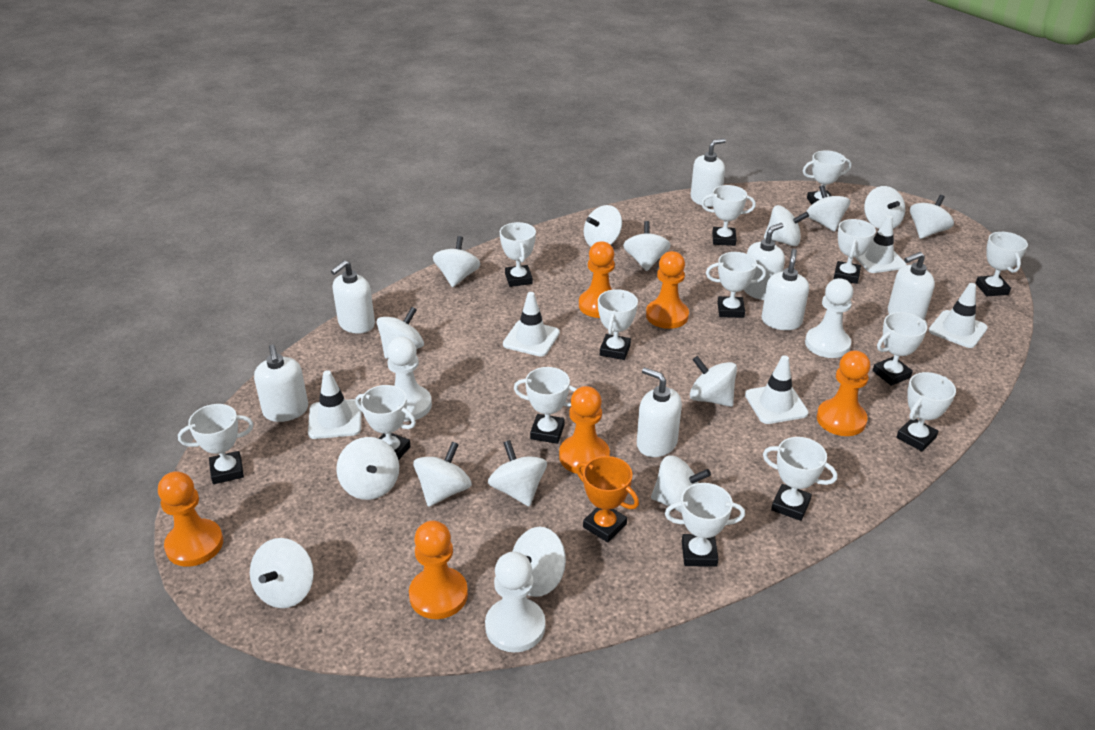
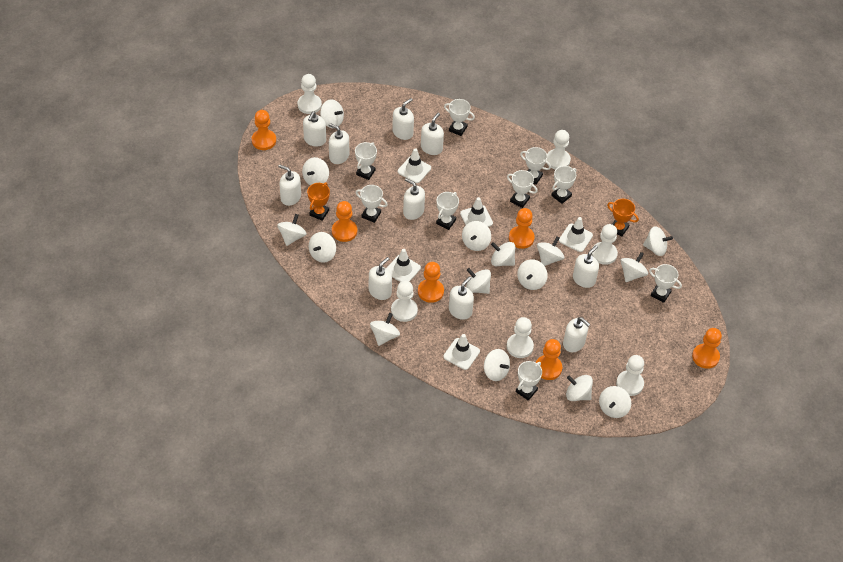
orange trophy: 1 -> 2
white pawn: 3 -> 6
white soap dispenser: 7 -> 10
white trophy: 14 -> 9

